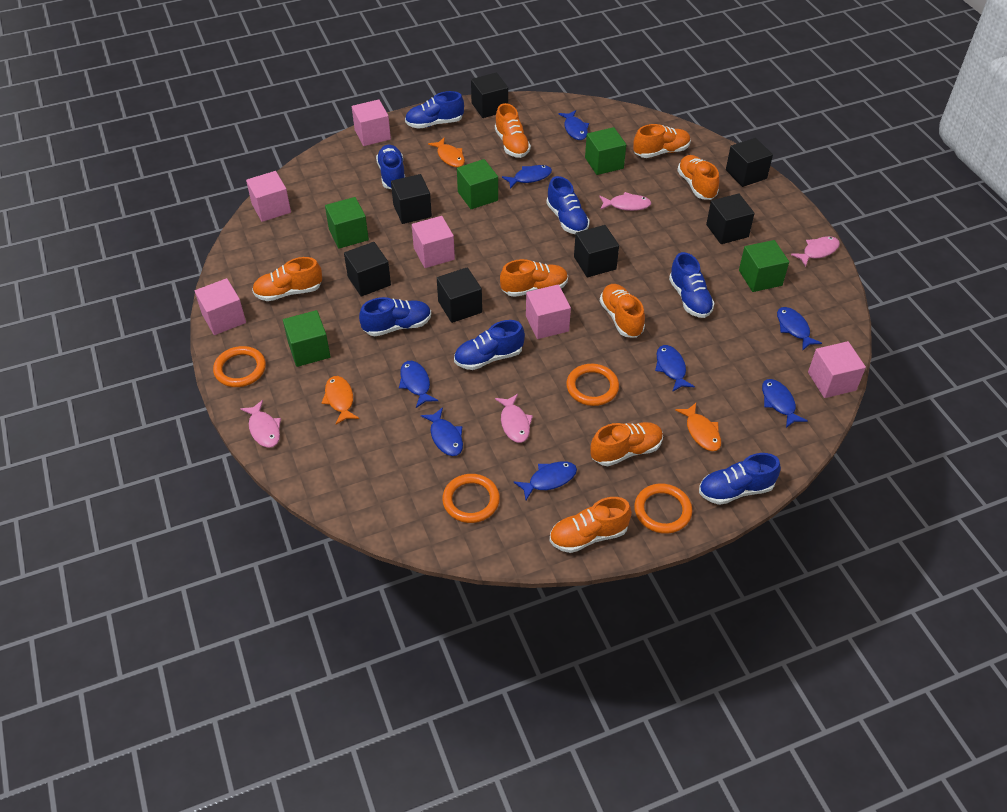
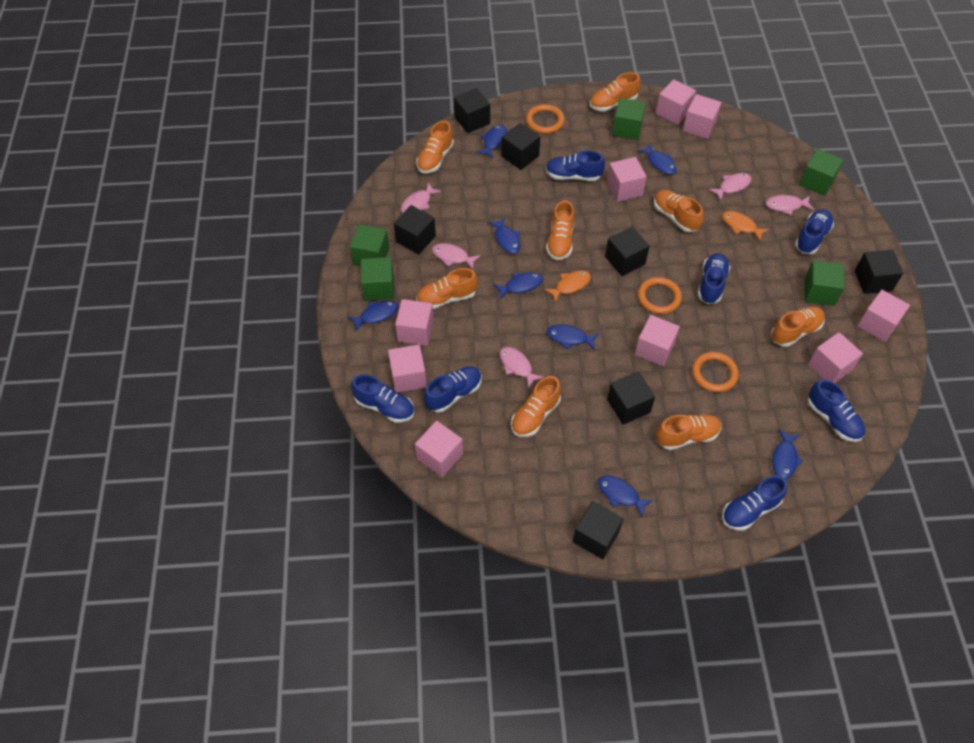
orange fish: 3 -> 2
orange ring: 4 -> 3
pink cube: 6 -> 9
pink fish: 4 -> 5

